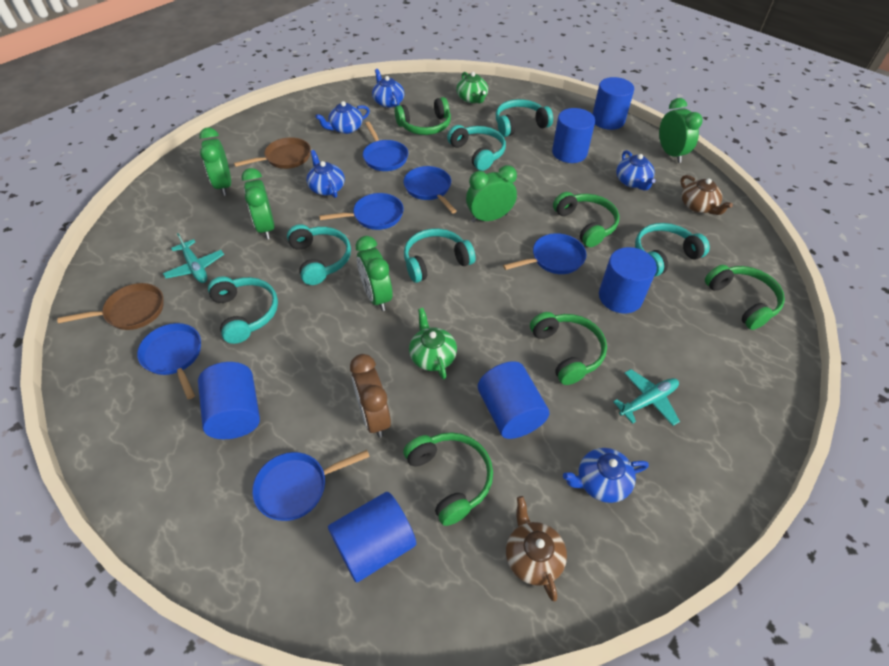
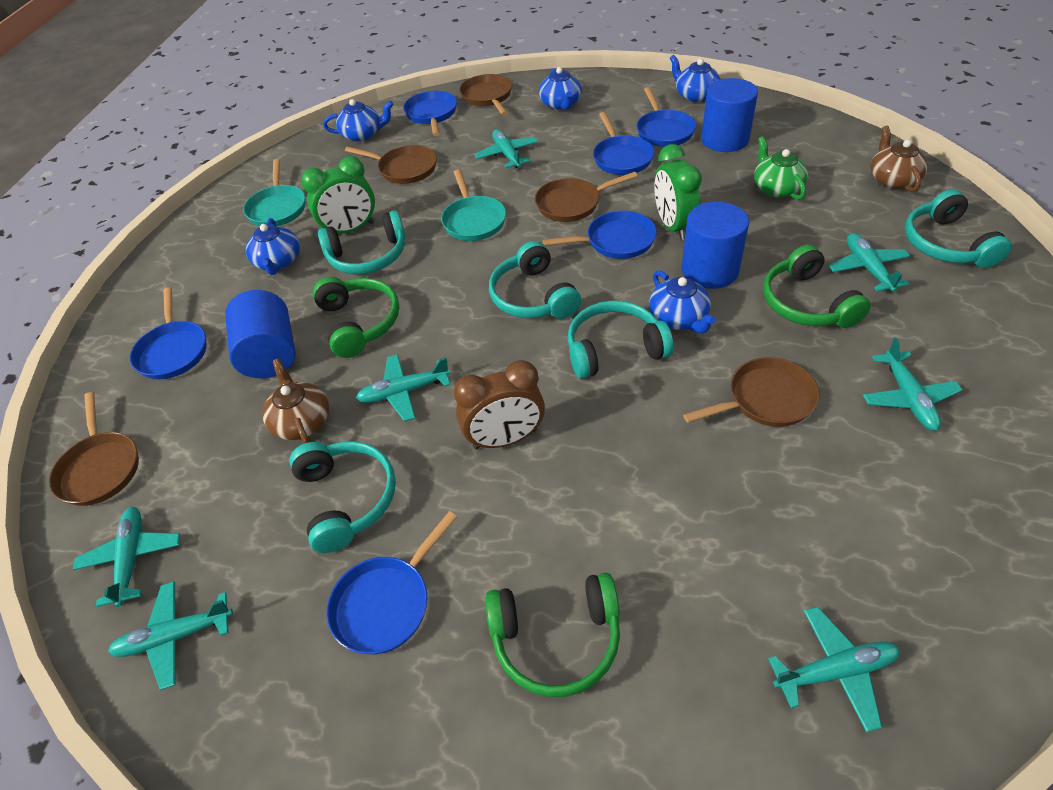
blue cylinder: 6 -> 3
brown pan: 2 -> 5
green clock: 5 -> 2
green headphones: 5 -> 3
green teapot: 2 -> 1
turquoise headphones: 6 -> 5
turquoise pan: 0 -> 2
turquoise plane: 2 -> 7

